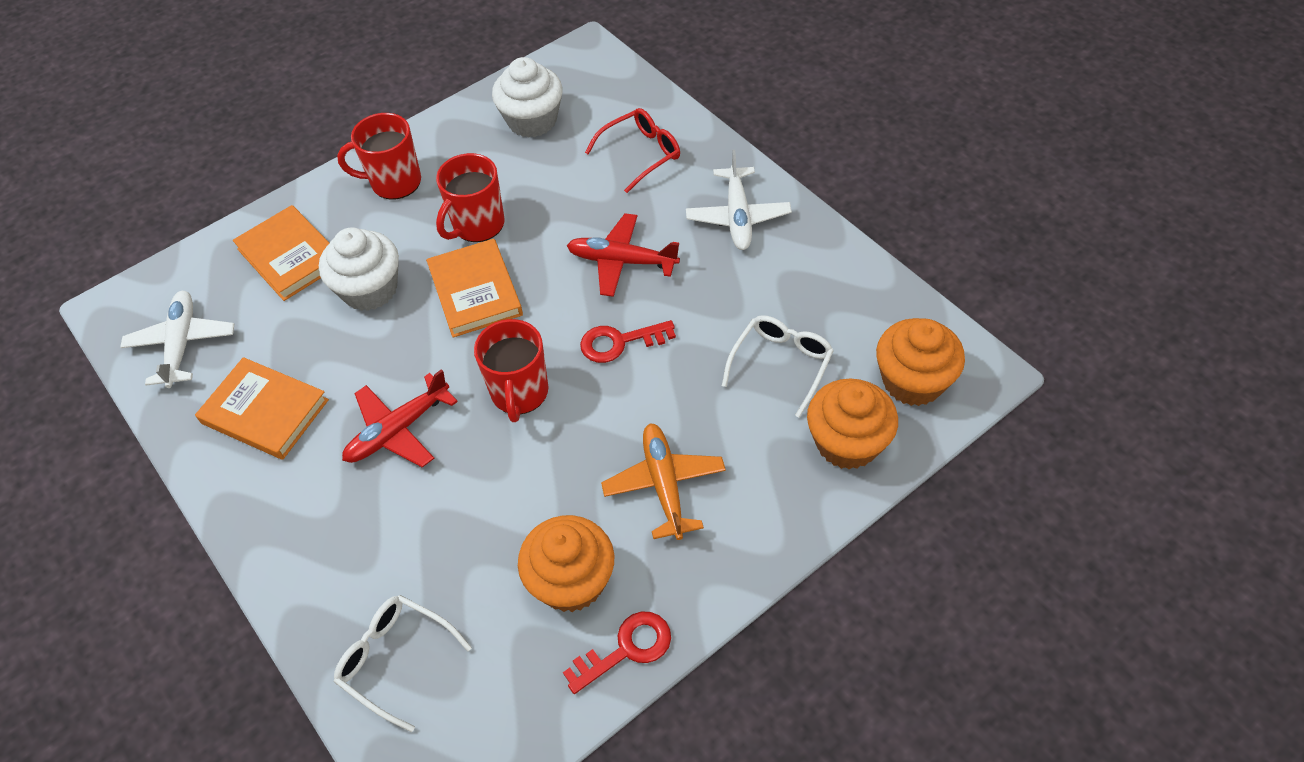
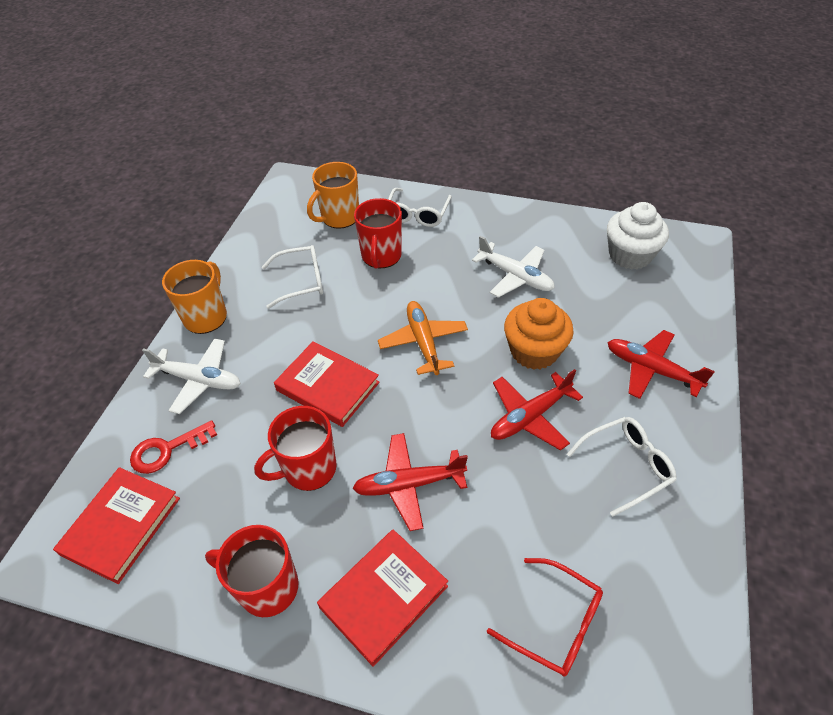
orange book: 3 -> 0
orange cupcake: 3 -> 1
orange mug: 0 -> 2
red book: 0 -> 3
red key: 2 -> 1
red plane: 2 -> 3
white cupcake: 2 -> 1
white glasses: 2 -> 3

